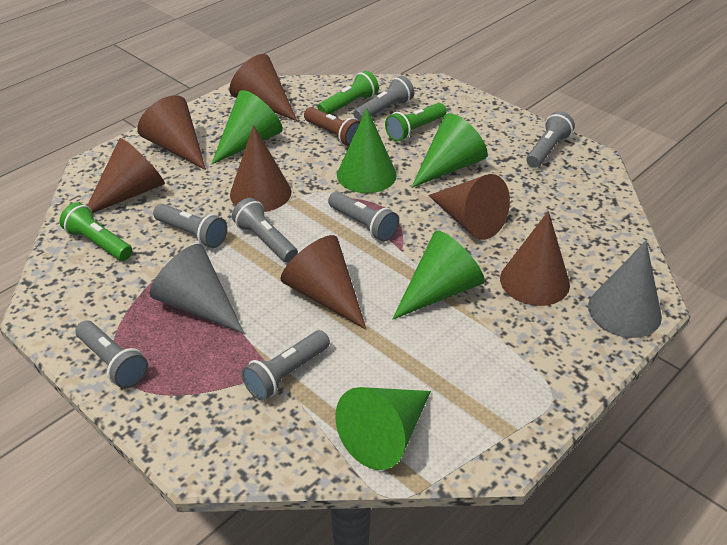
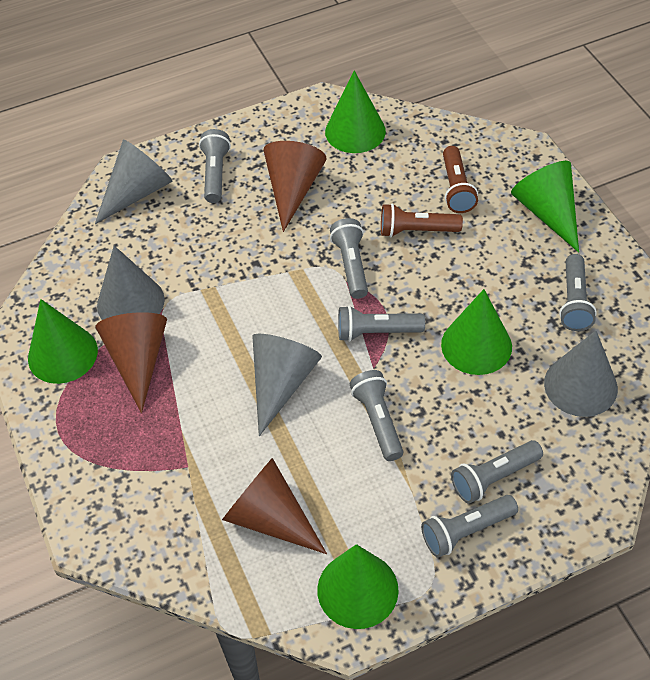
brown cone: 7 -> 3
brown flashlight: 1 -> 2
green flashlight: 3 -> 0
grey cone: 2 -> 4

